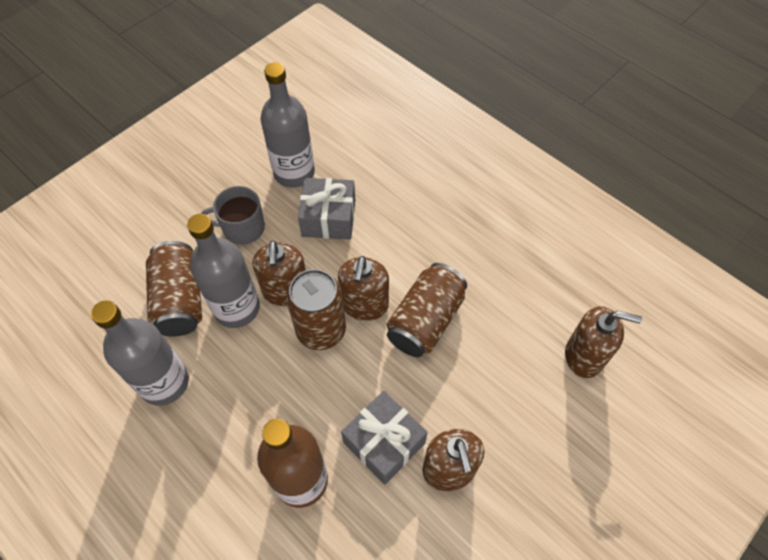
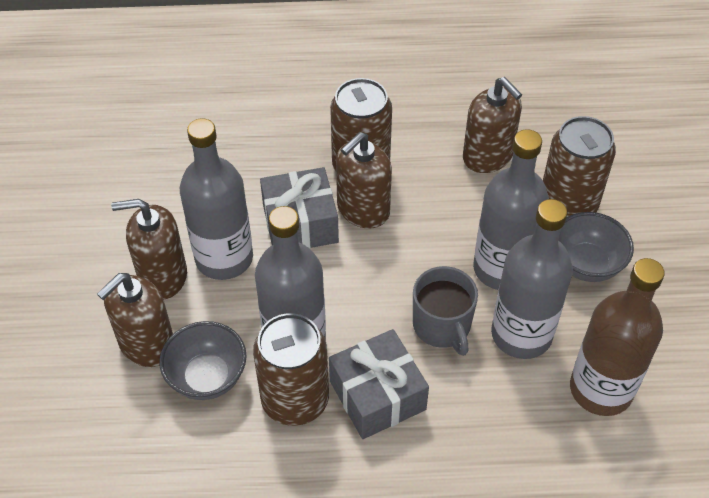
grey bottle: 3 -> 4
grey bowl: 0 -> 2

